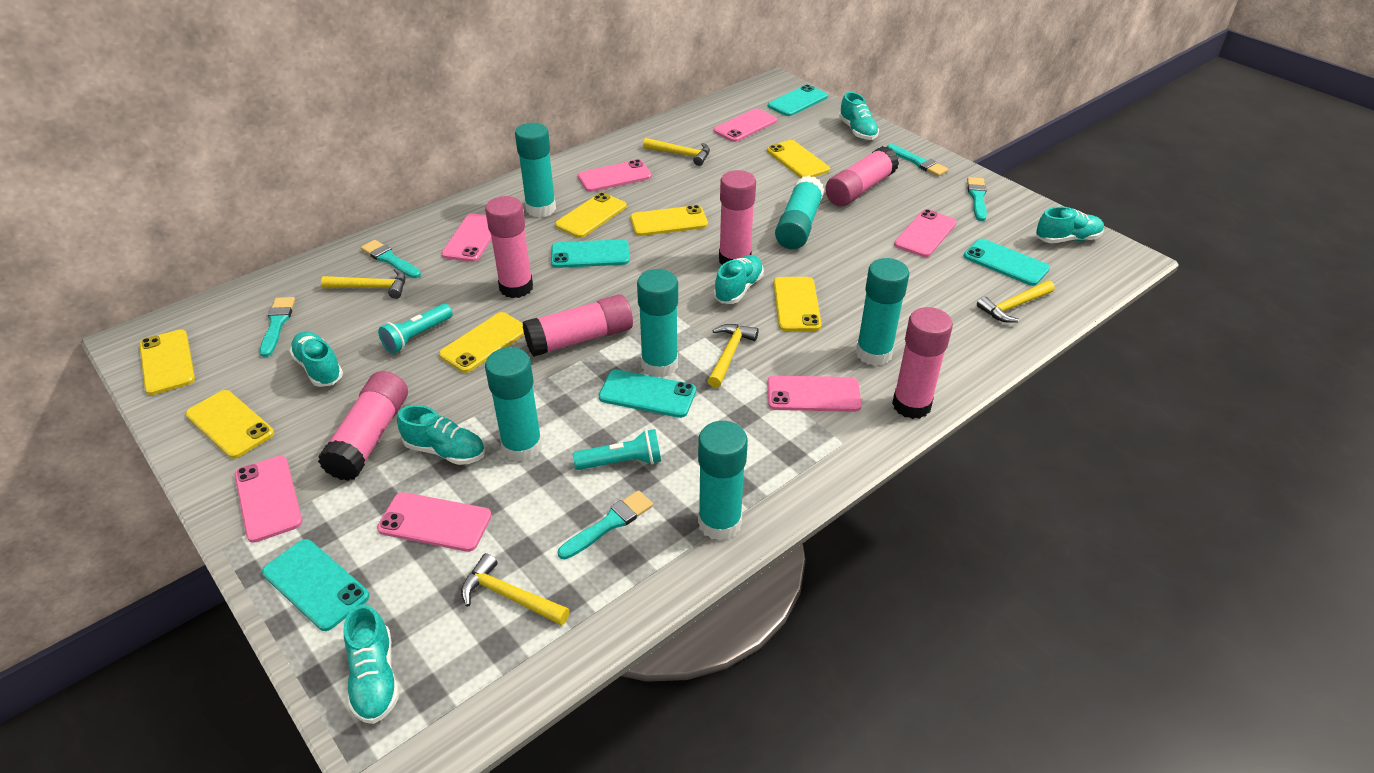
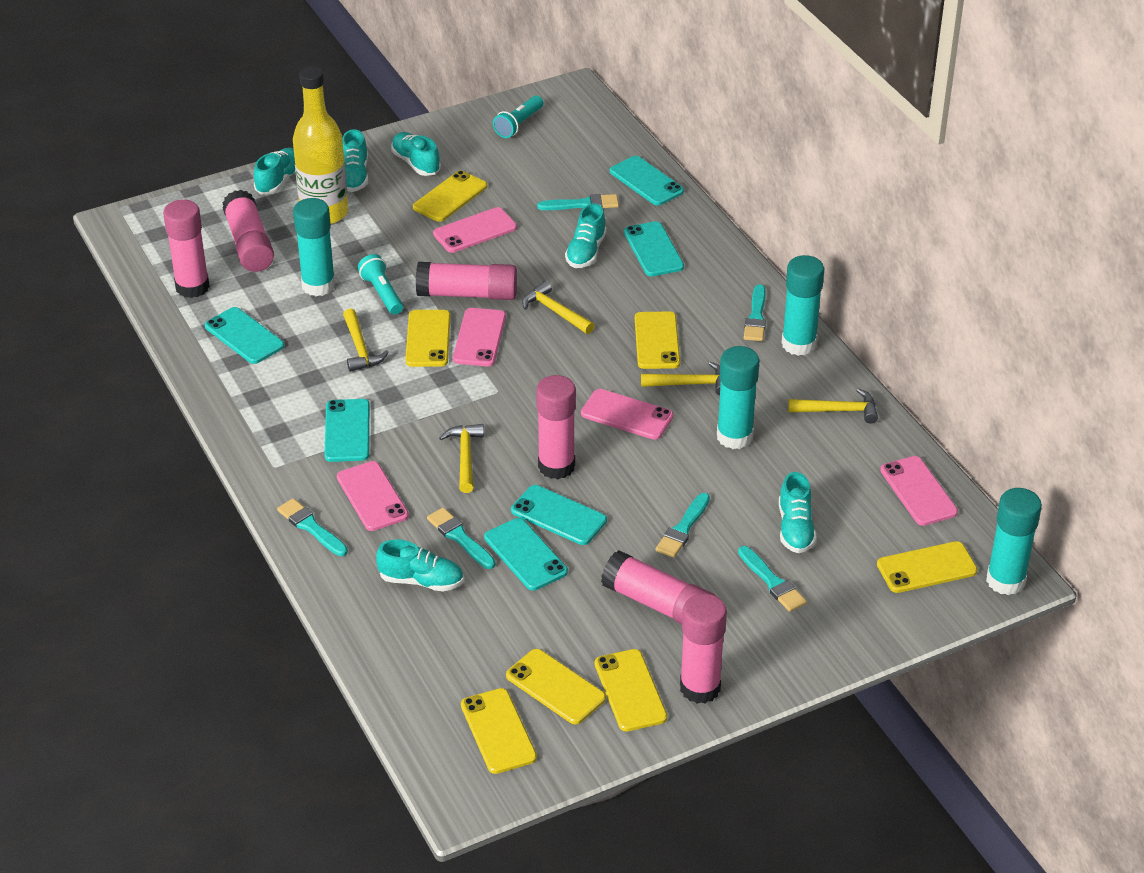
pink phone: 7 -> 5
turquoise brush: 5 -> 6
turquoise glue stick: 6 -> 4
turquoise phone: 5 -> 6
yellow bottle: 0 -> 1

